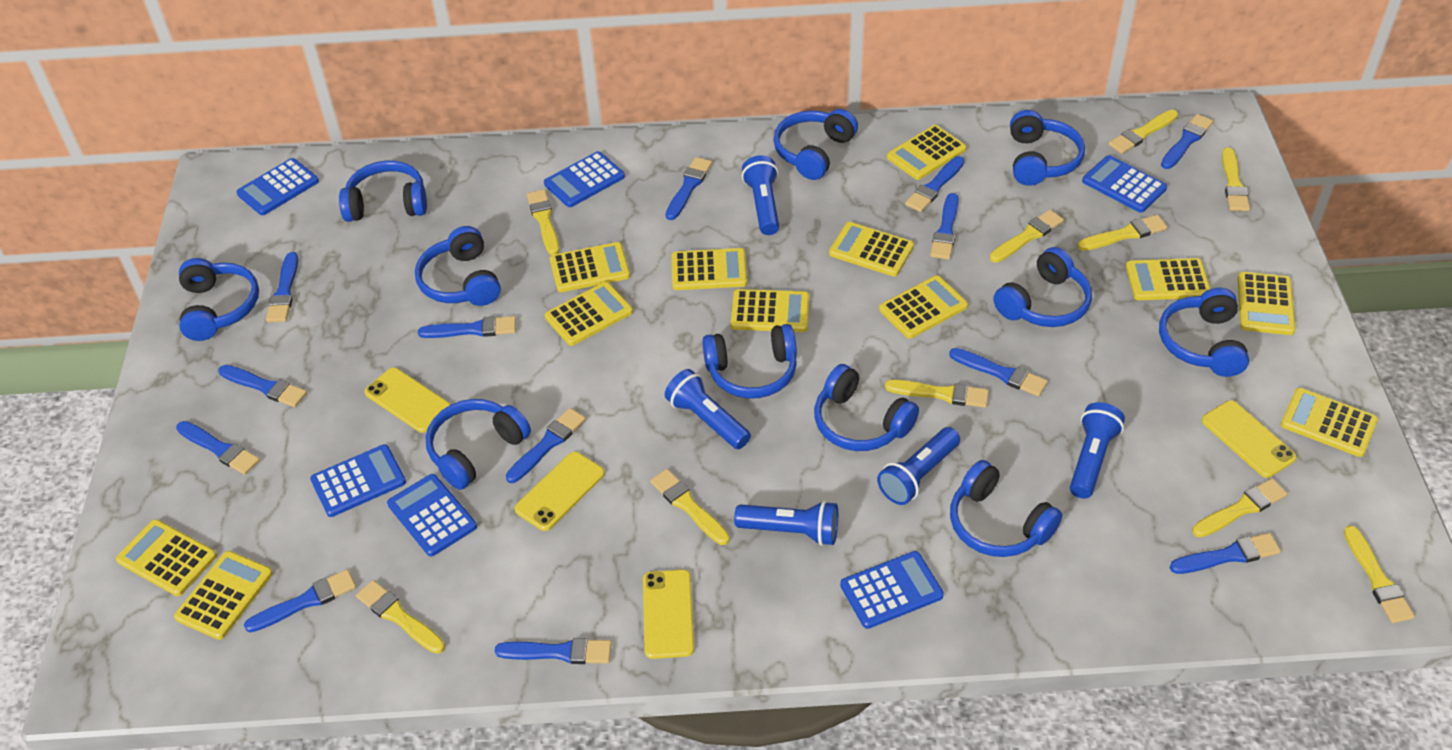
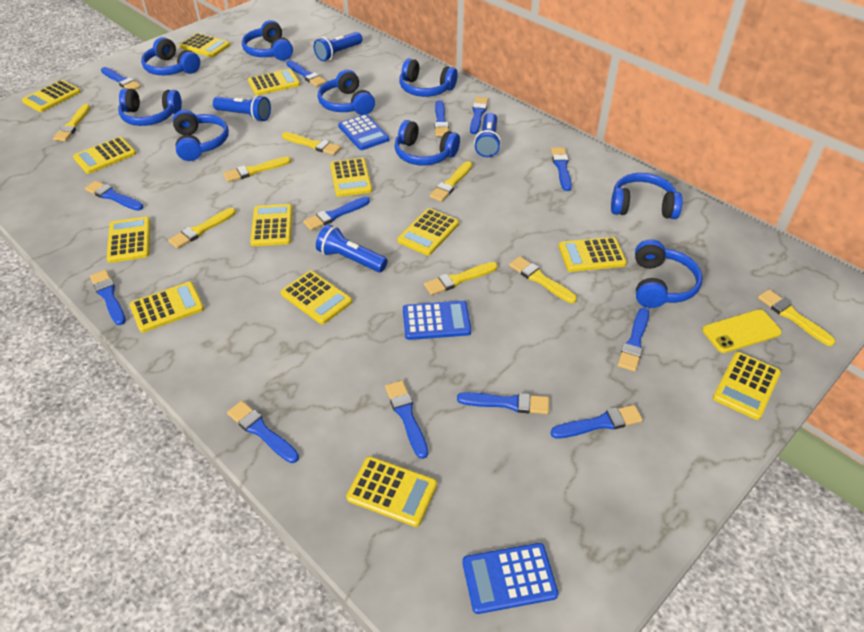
blue calculator: 6 -> 3
blue flashlight: 5 -> 4
blue headphones: 11 -> 9
yellow brush: 10 -> 8
yellow calculator: 12 -> 13
yellow phone: 4 -> 1

